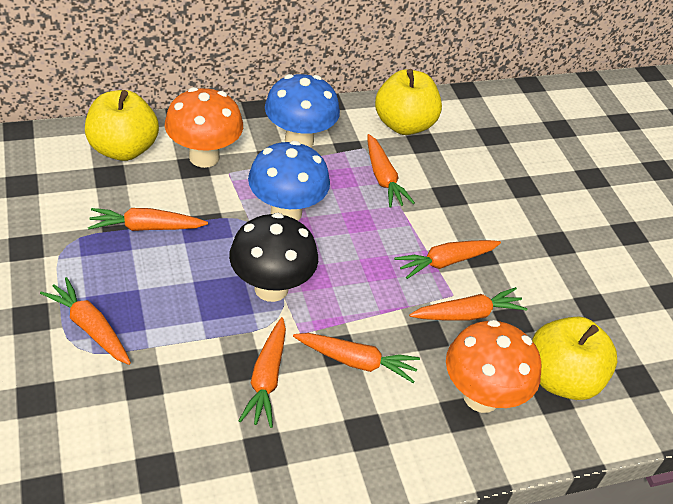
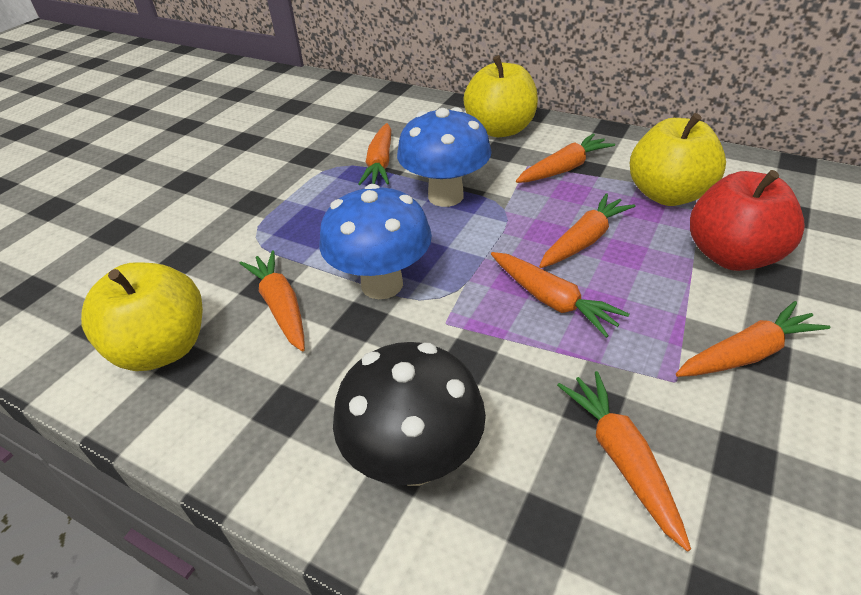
orange mushroom: 2 -> 0
red apple: 0 -> 1

